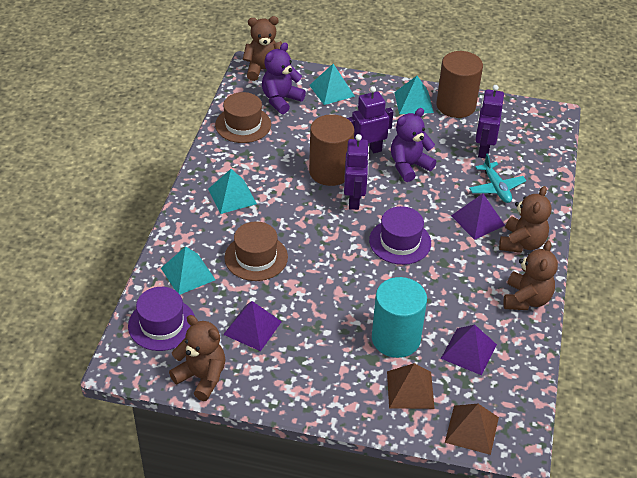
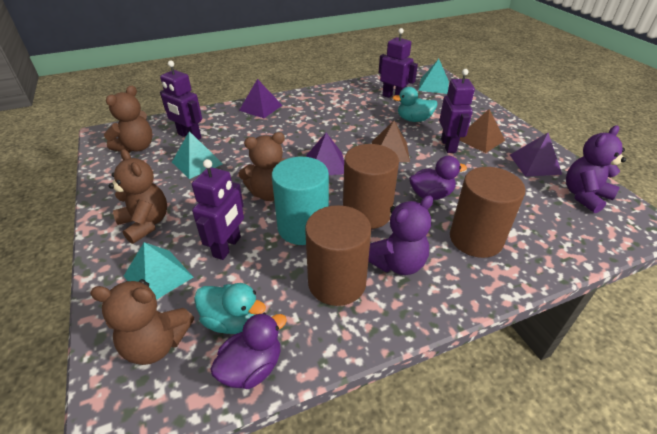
brown cylinder: 2 -> 3
brown hat: 2 -> 0
purple duck: 0 -> 2
purple hat: 2 -> 0
purple robot: 3 -> 4
turquoise duck: 0 -> 2
turquoise plane: 1 -> 0
turquoise pyramid: 4 -> 3

